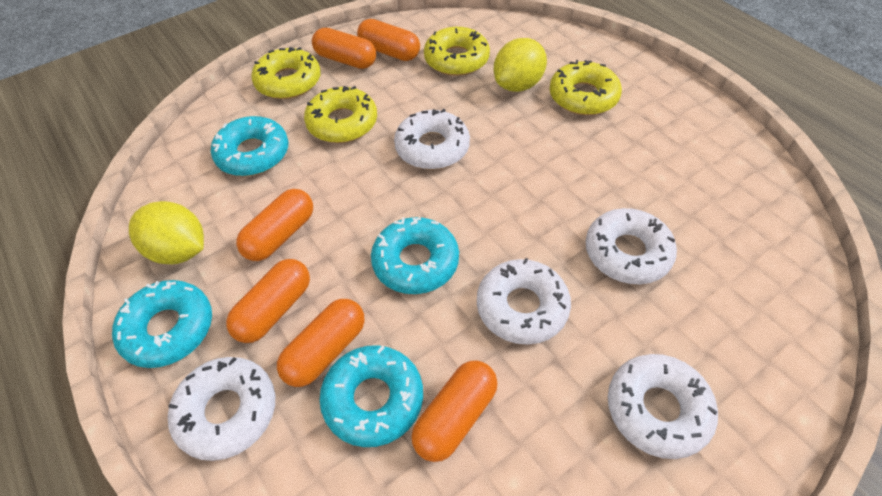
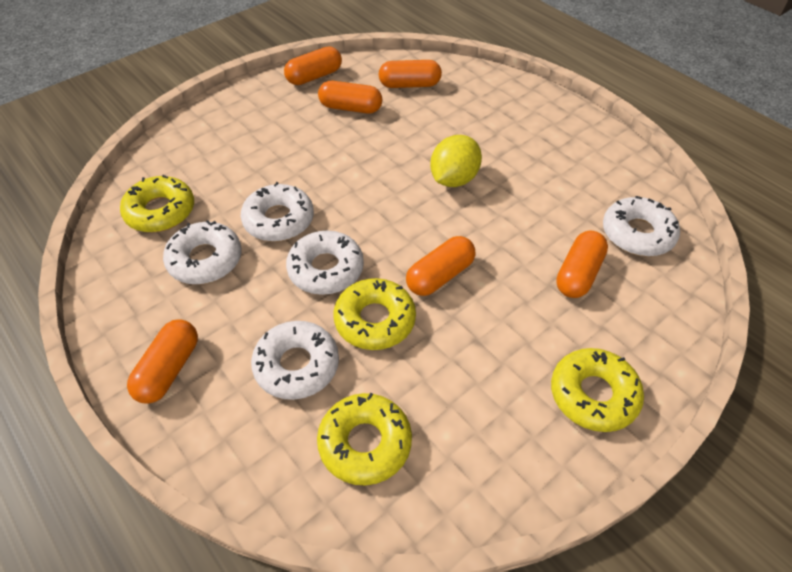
turquoise donut: 4 -> 0
yellow lemon: 2 -> 1

